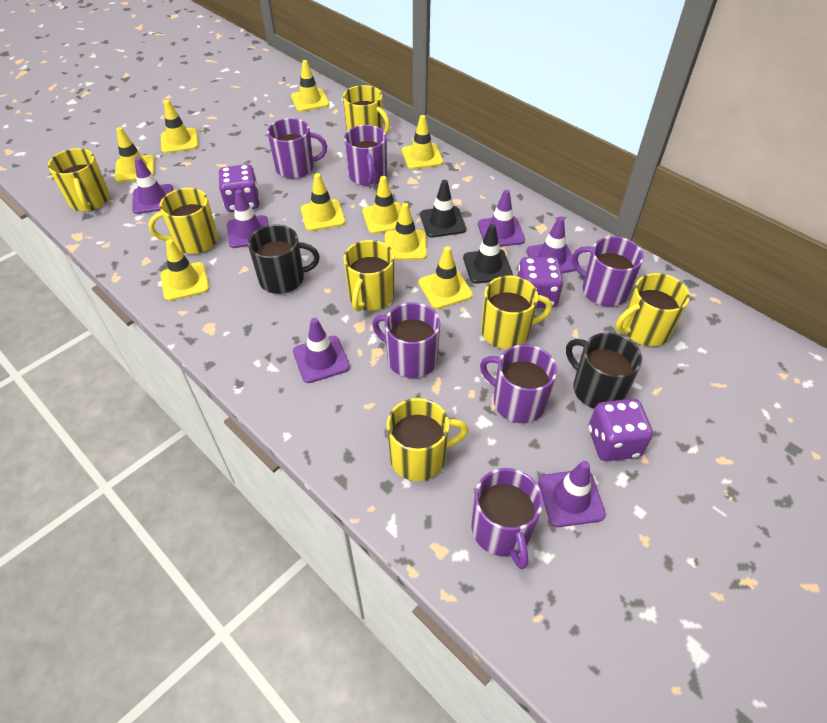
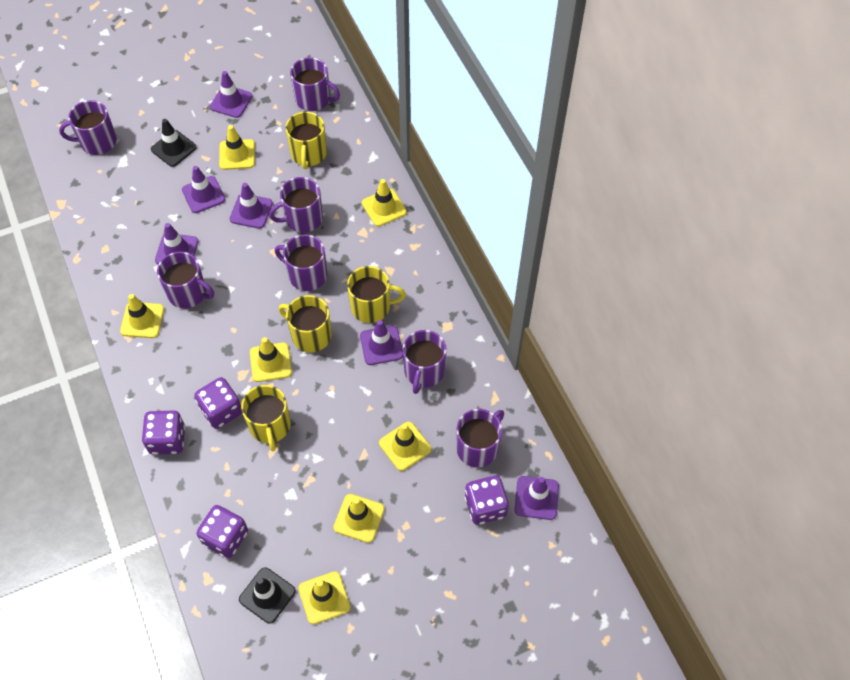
black mug: 2 -> 0
purple dice: 3 -> 4
purple mug: 6 -> 7
yellow mug: 7 -> 4
yellow traffic cone: 9 -> 7

